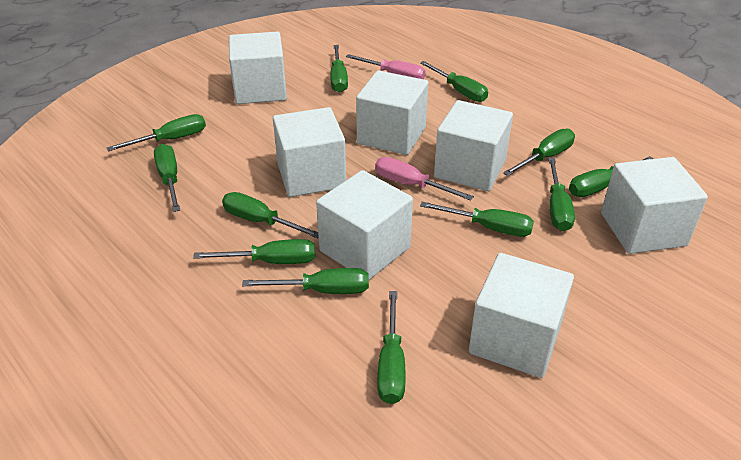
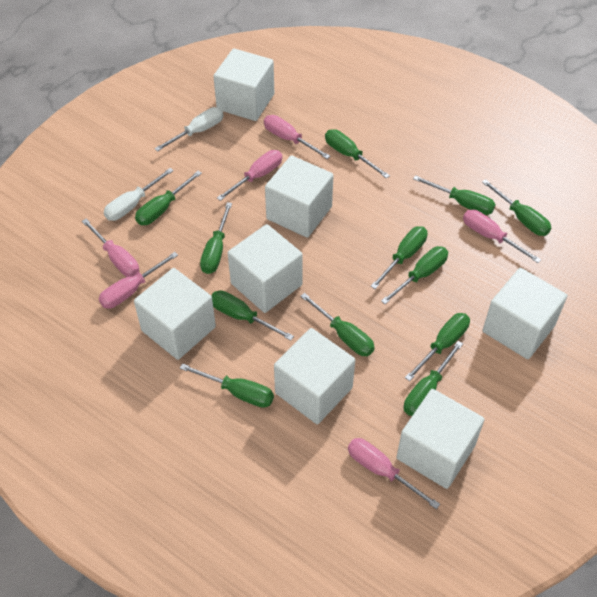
pink screwdriver: 2 -> 6
white screwdriver: 0 -> 2

